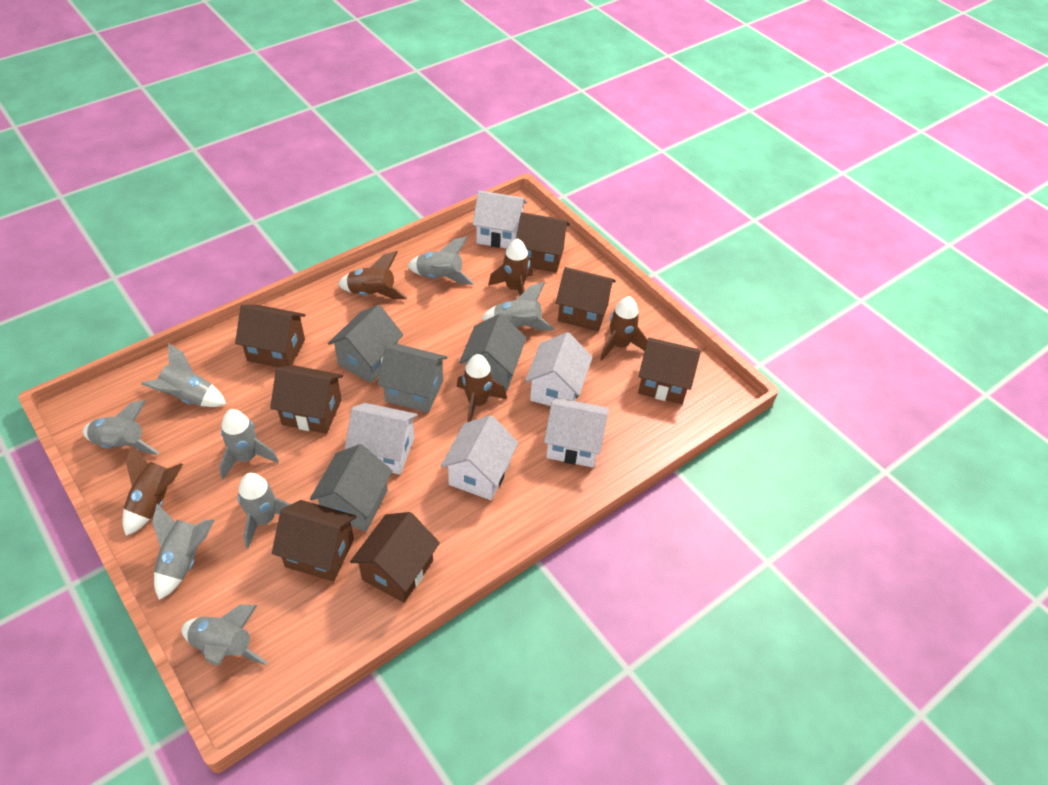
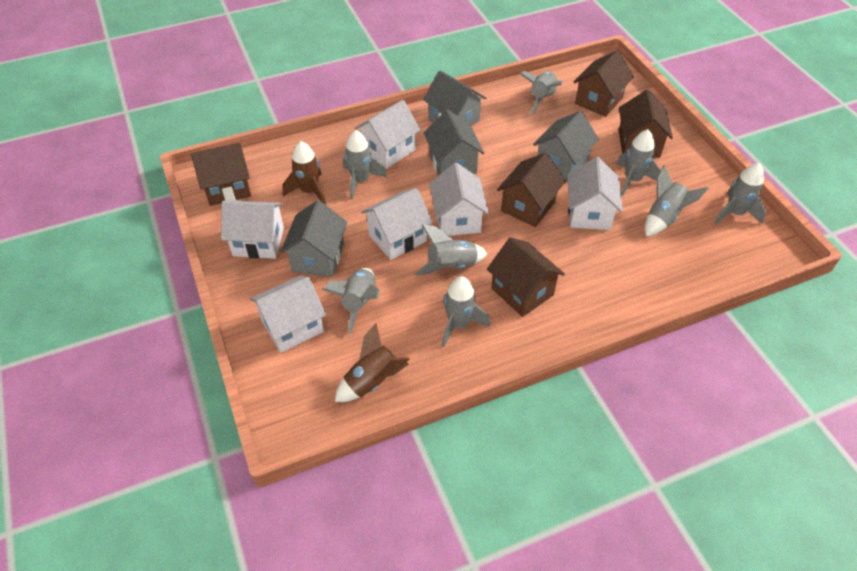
brown house: 7 -> 5
brown rocket: 5 -> 2
white house: 5 -> 6

